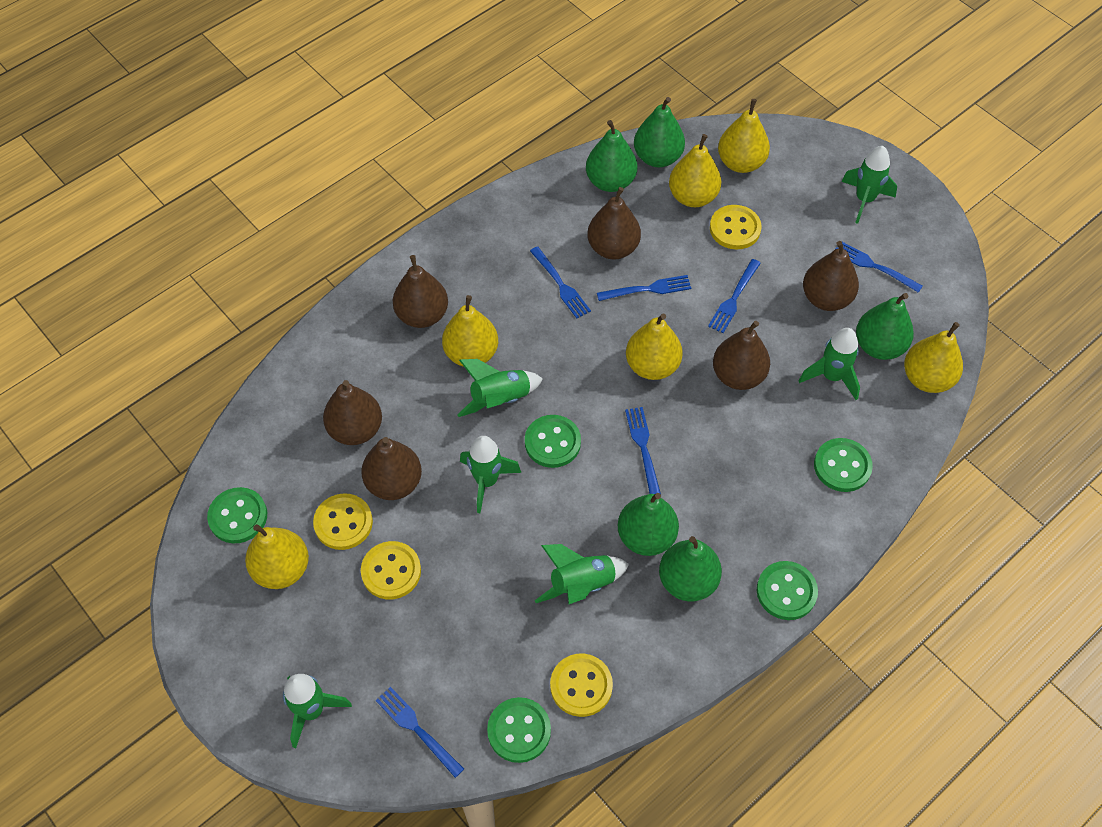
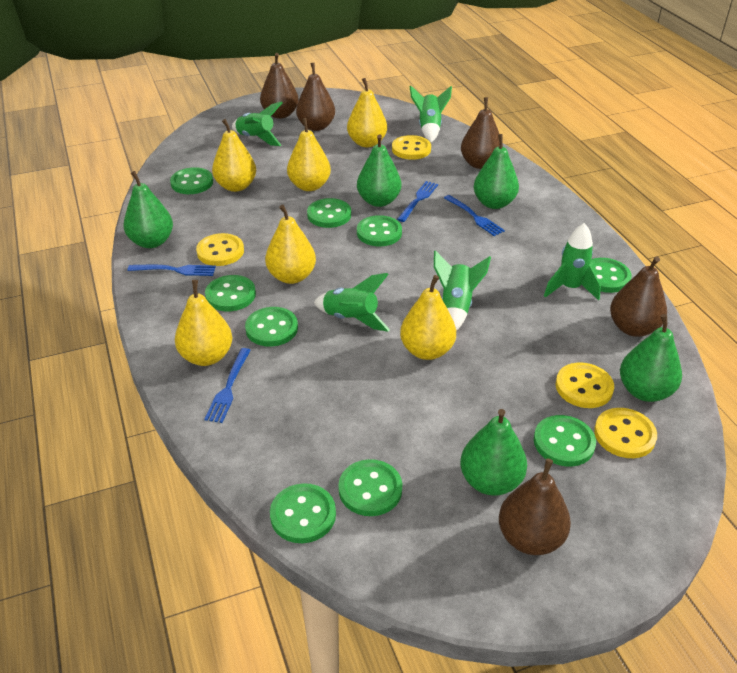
blue fork: 6 -> 4
brown pear: 6 -> 5
green button: 5 -> 9
green rocket: 6 -> 5

